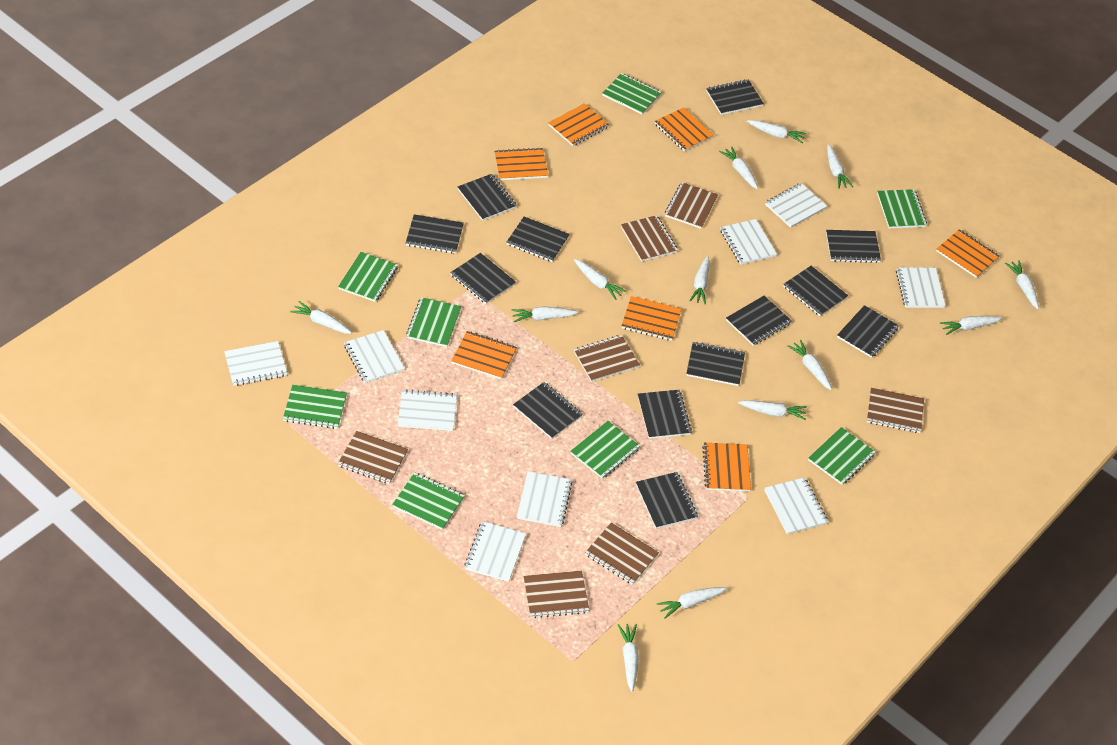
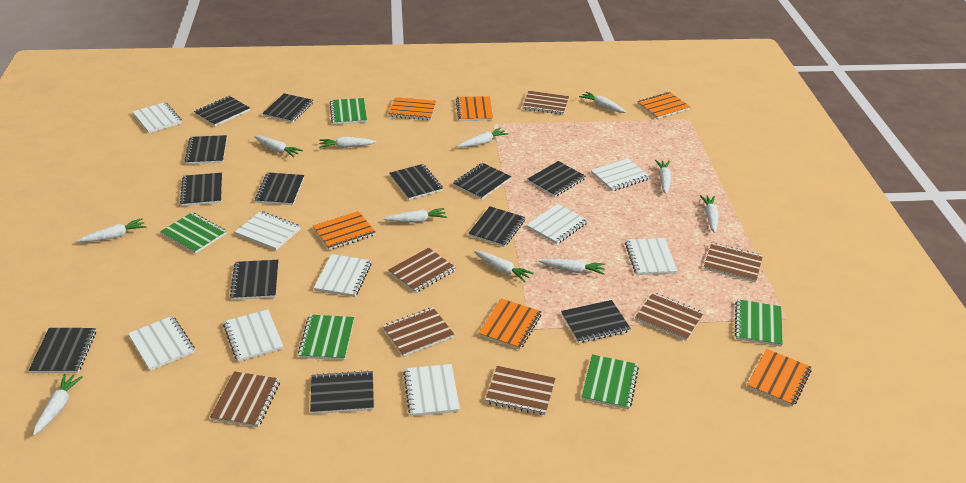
green notebook: 8 -> 5
orange notebook: 7 -> 6
white carrot: 13 -> 11

